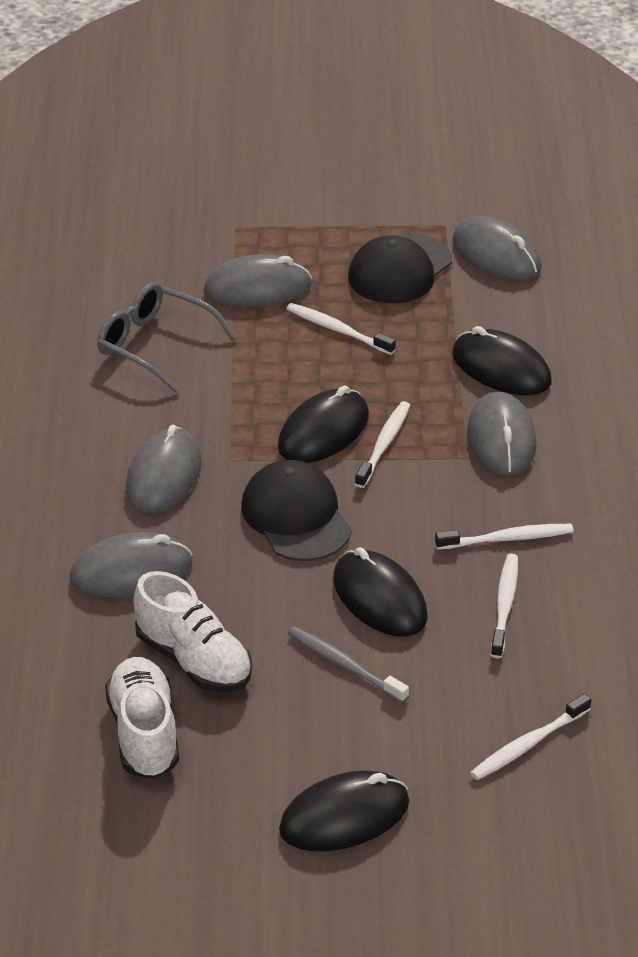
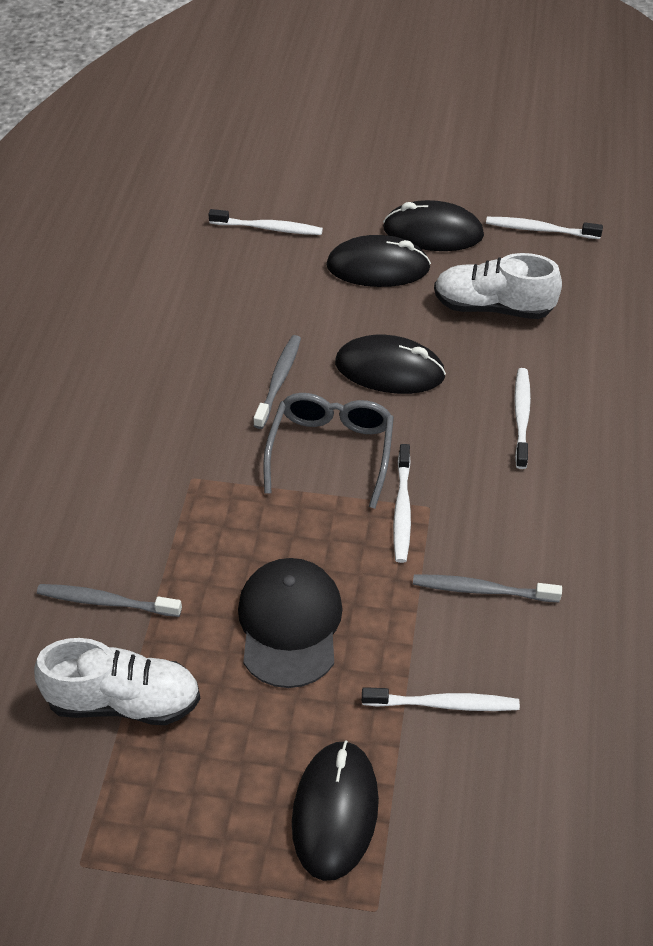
black cap: 2 -> 1
grey mouse: 5 -> 0
grey toothbrush: 1 -> 3

